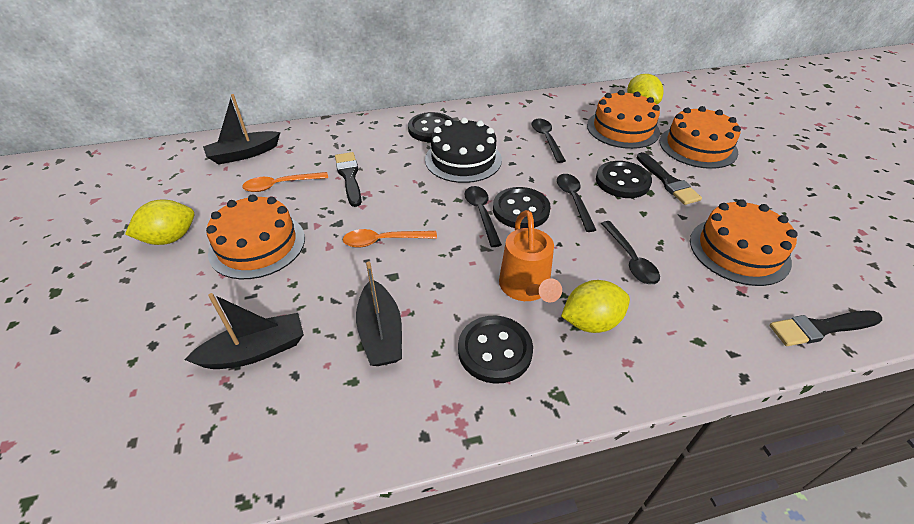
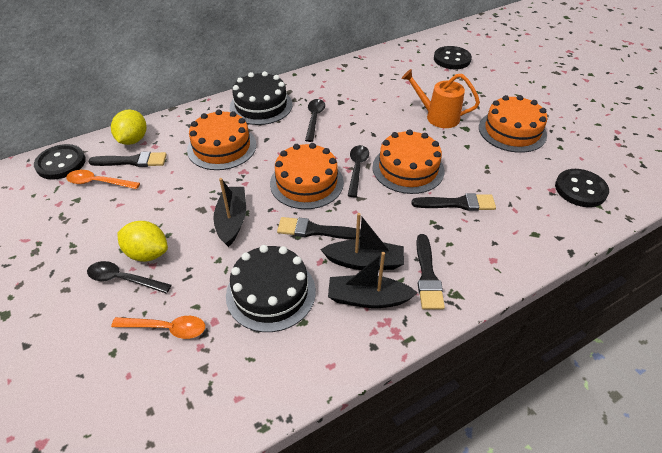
black brush: 3 -> 4
black button: 4 -> 3
black cake: 1 -> 2
black spoon: 4 -> 3
yellow lemon: 3 -> 2

